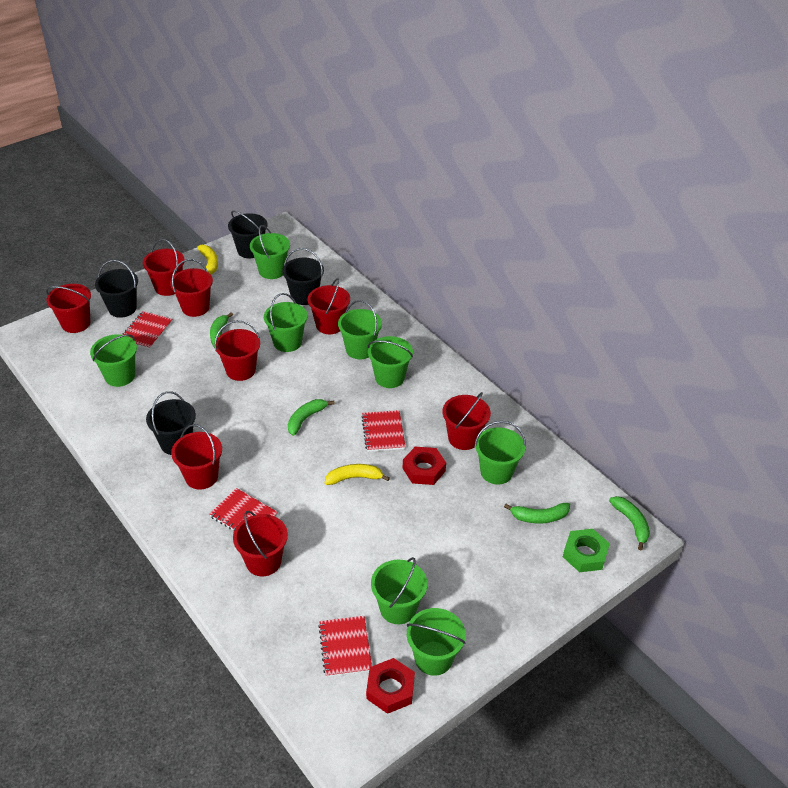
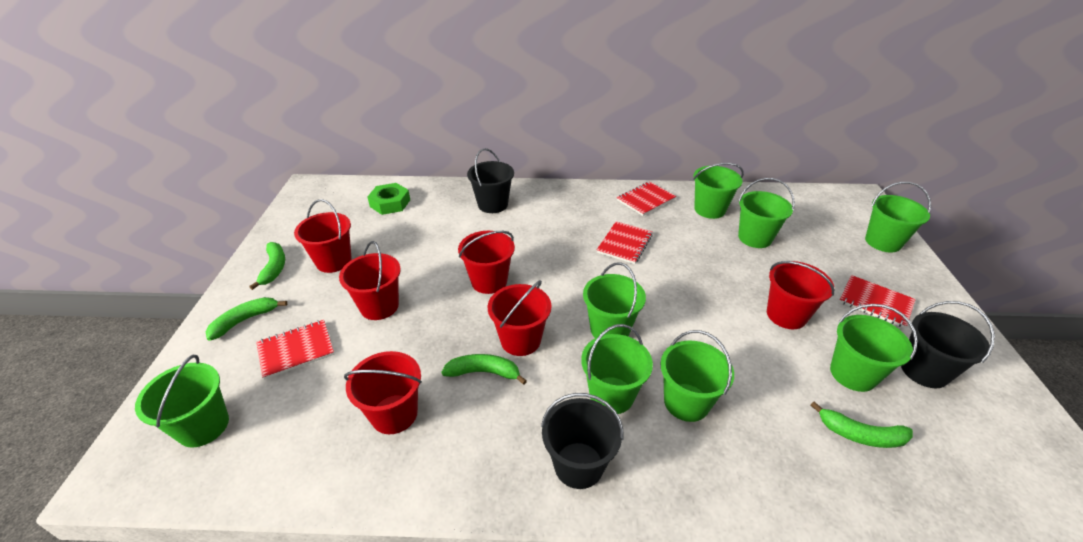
black bucket: 4 -> 3
red bucket: 8 -> 6
red nut: 2 -> 0
yellow banana: 2 -> 0

